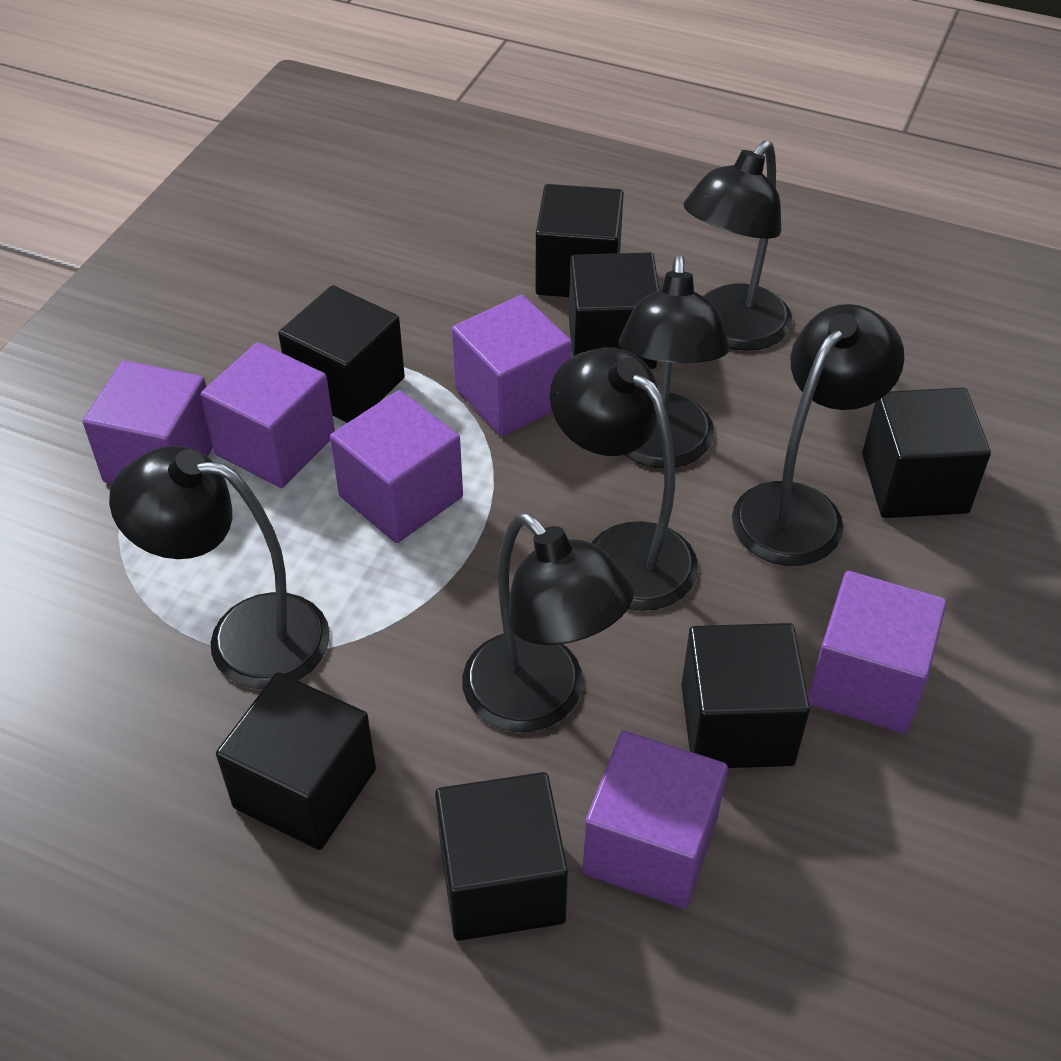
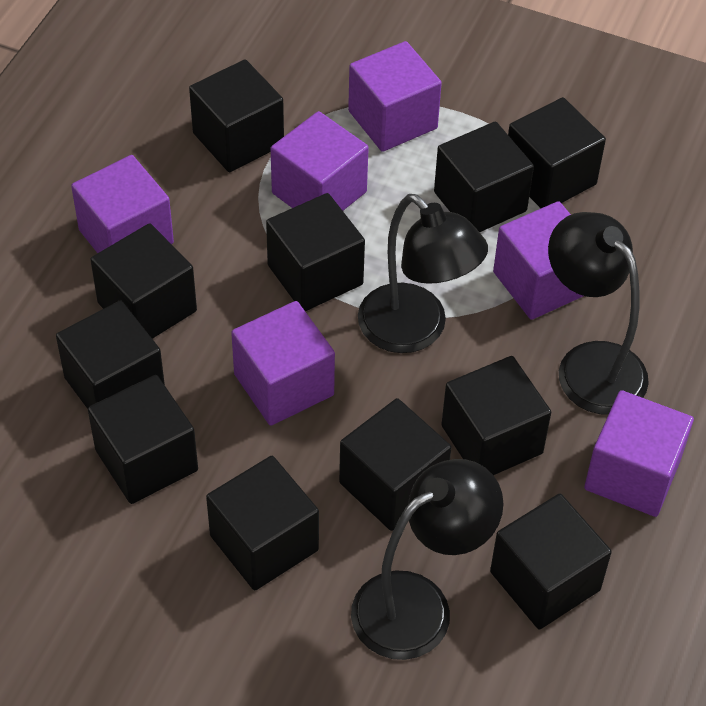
black cube: 7 -> 11
black lamp: 6 -> 3

